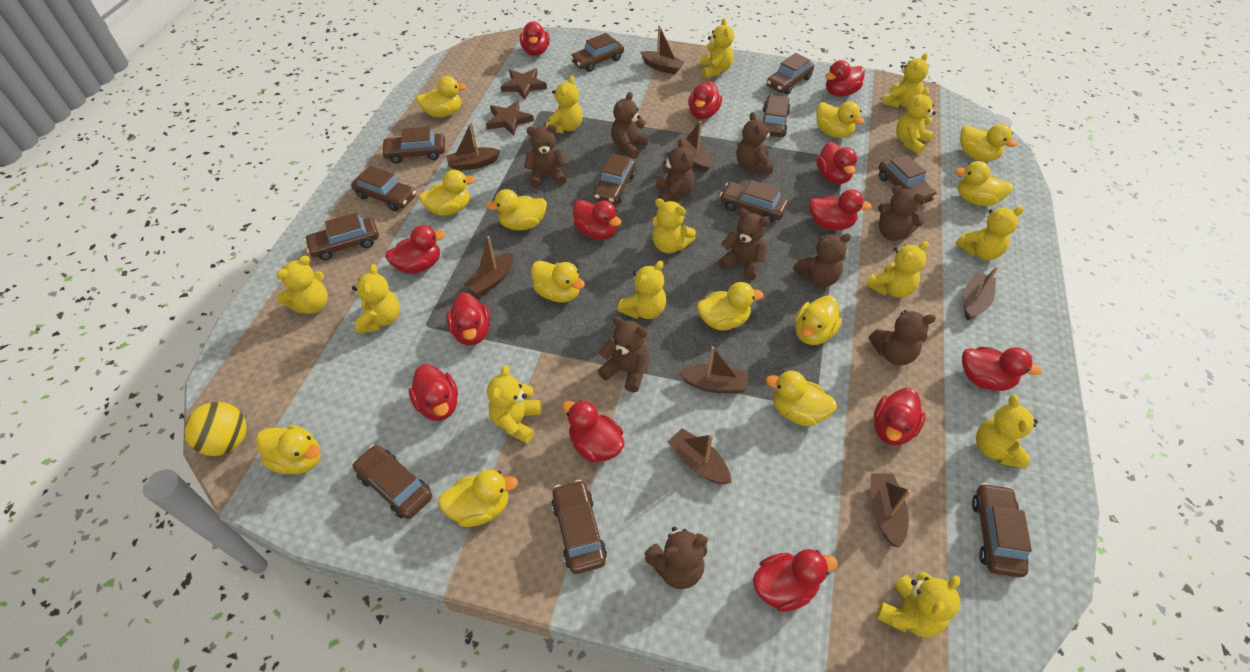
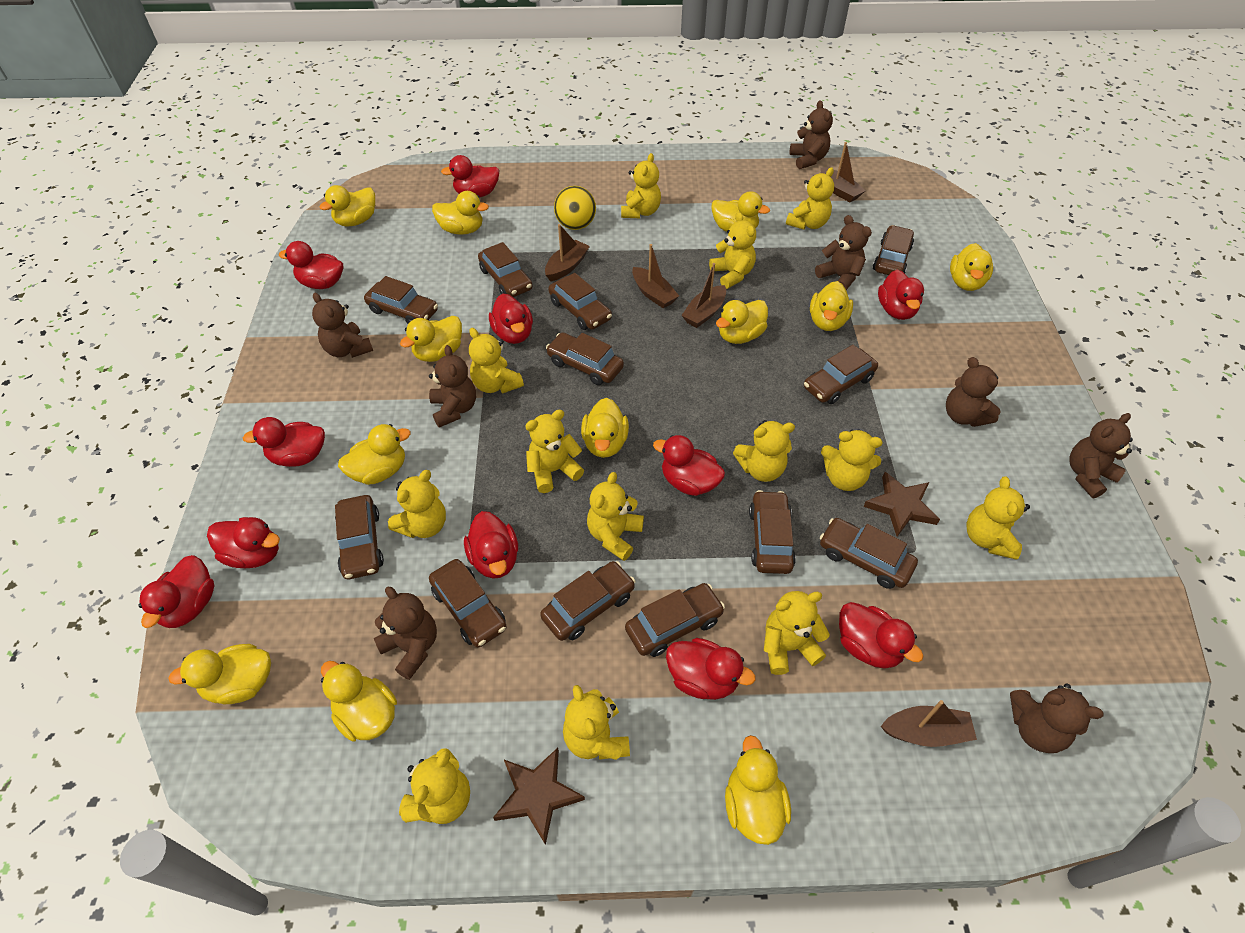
brown boat: 8 -> 5
brown teddy bear: 10 -> 8
red duck: 13 -> 11

